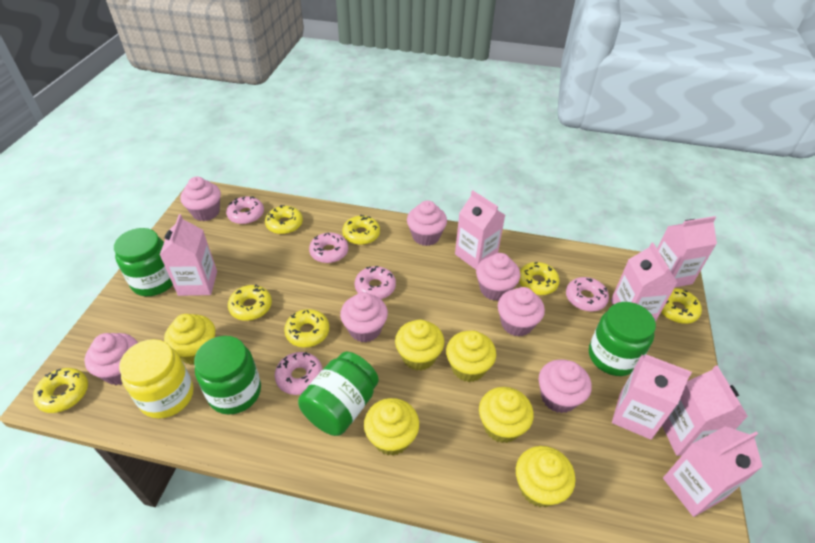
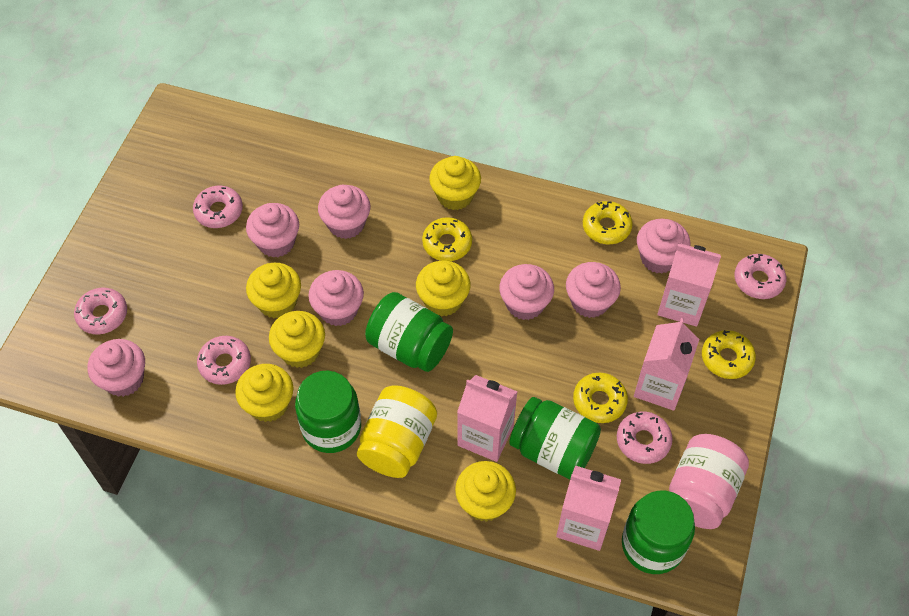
pink carton: 7 -> 4
pink jar: 0 -> 1
yellow donut: 7 -> 4

